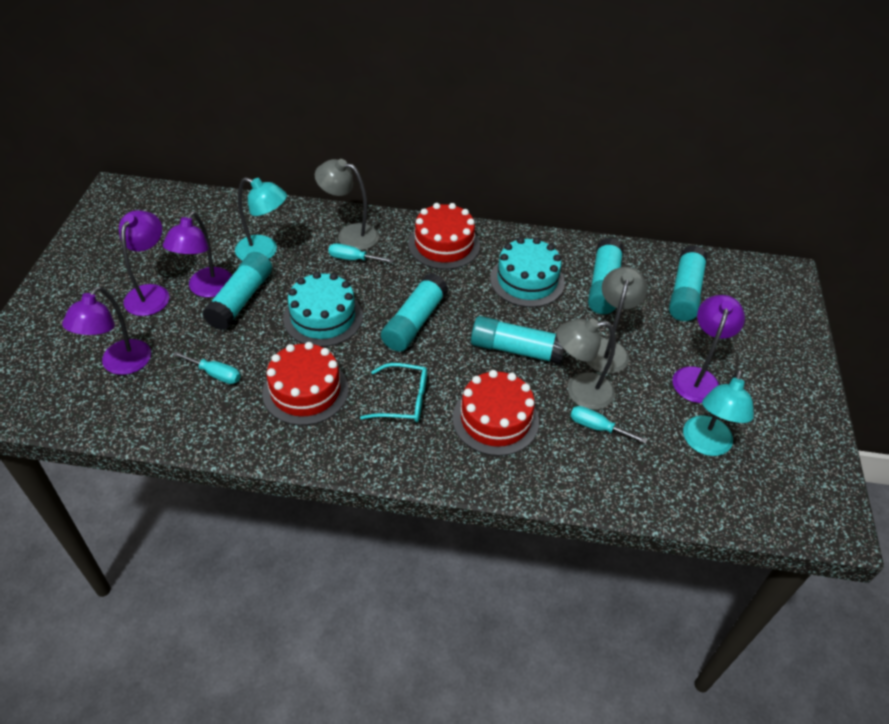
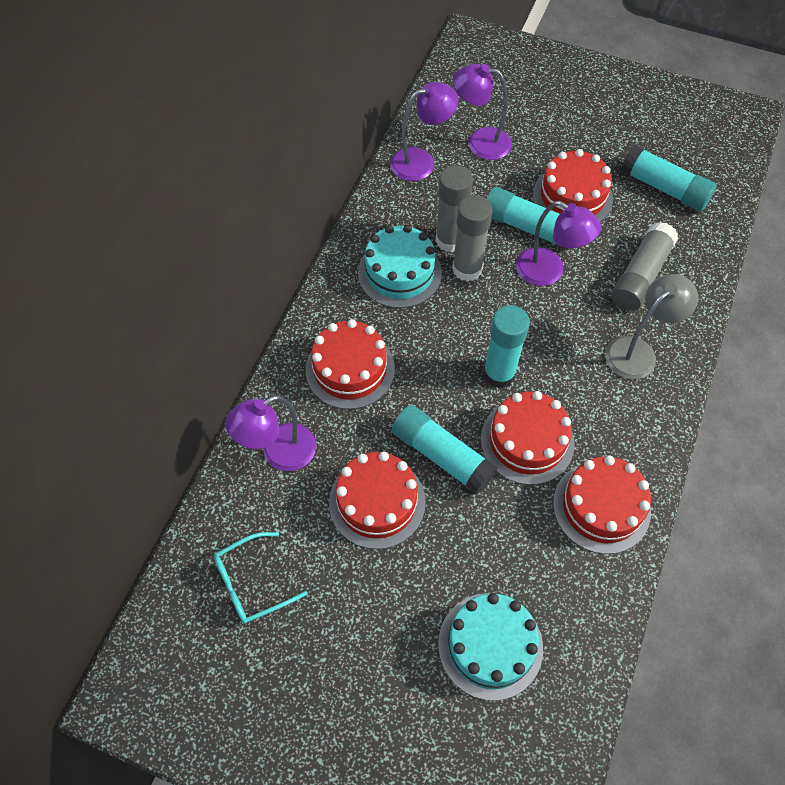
grey glue stick: 0 -> 3
grey lamp: 3 -> 1
red cake: 3 -> 5
turquoise glue stick: 5 -> 4
turquoise lamp: 2 -> 0
turquoise screwdriver: 3 -> 0

